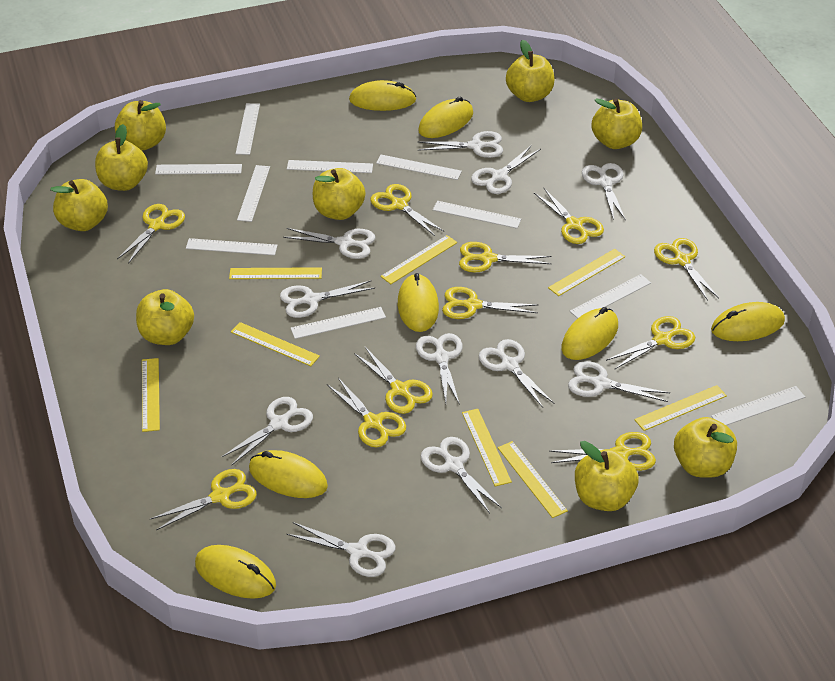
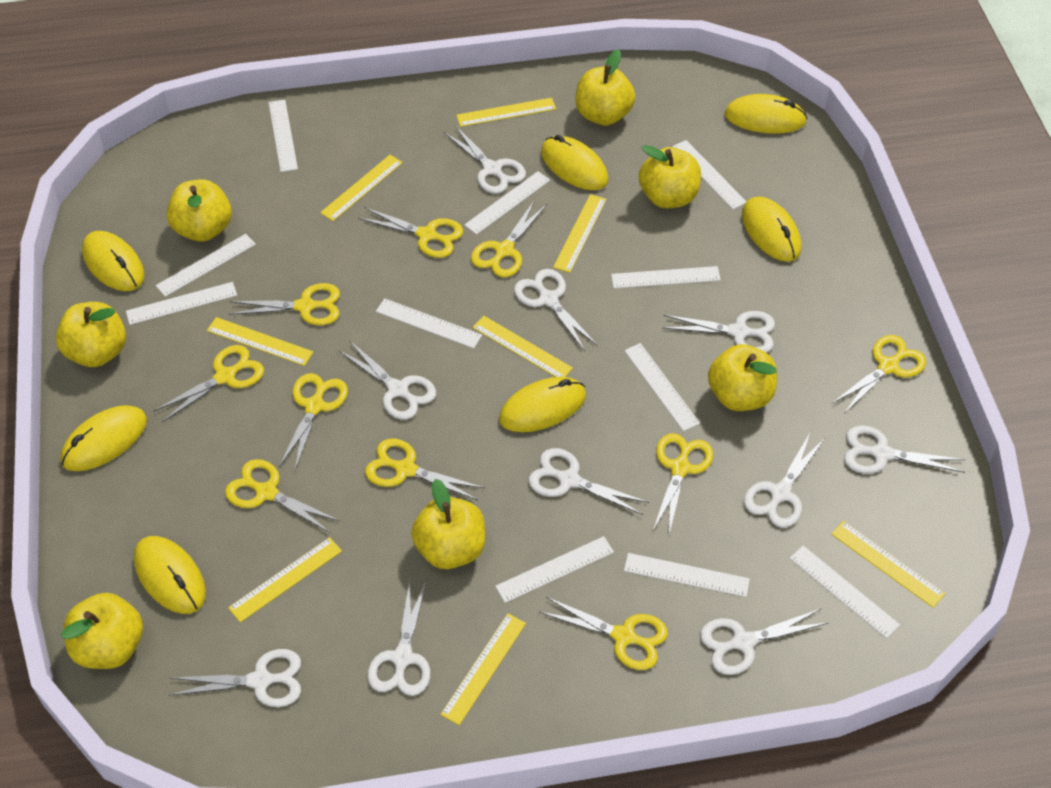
white ruler: 10 -> 11
white scissors: 11 -> 10
yellow apple: 9 -> 7
yellow scissors: 11 -> 10

